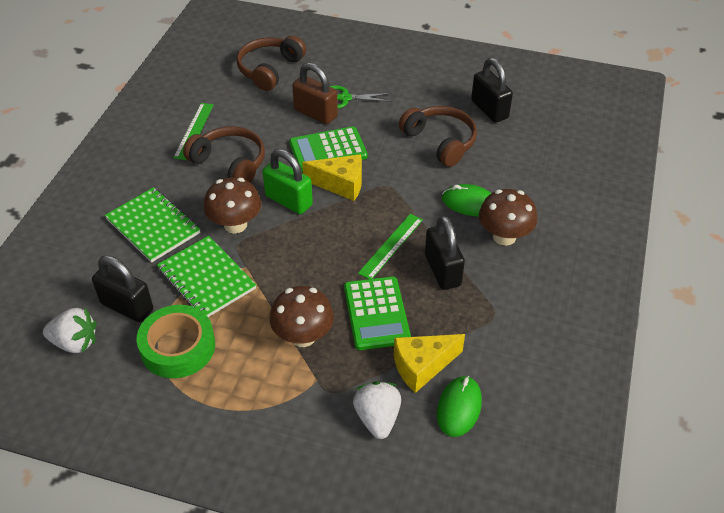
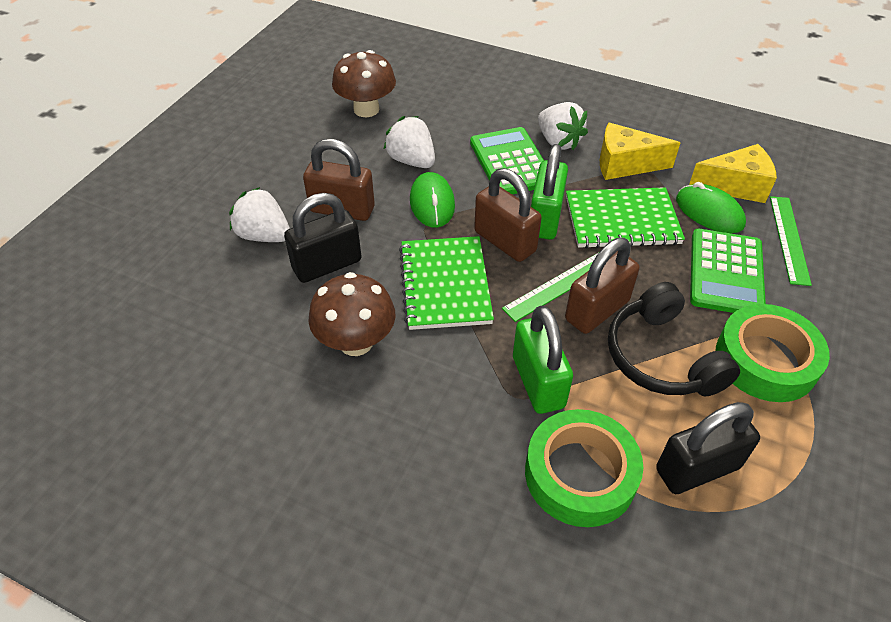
black headphones: 0 -> 1
black padlock: 3 -> 2
brown headphones: 3 -> 0
brown mushroom: 3 -> 2
brown padlock: 1 -> 3
green padlock: 1 -> 2
green scissors: 1 -> 0
green tape: 1 -> 2
white strawberry: 2 -> 3

